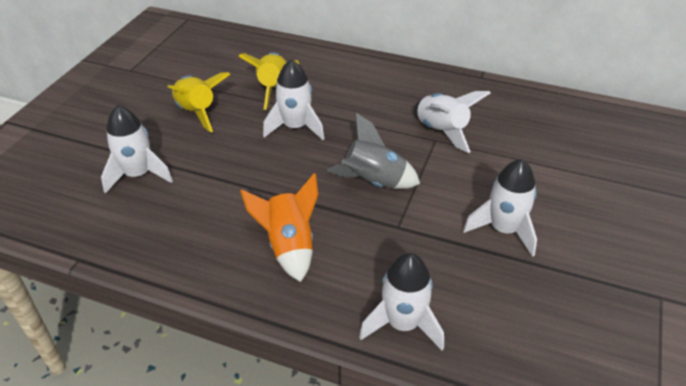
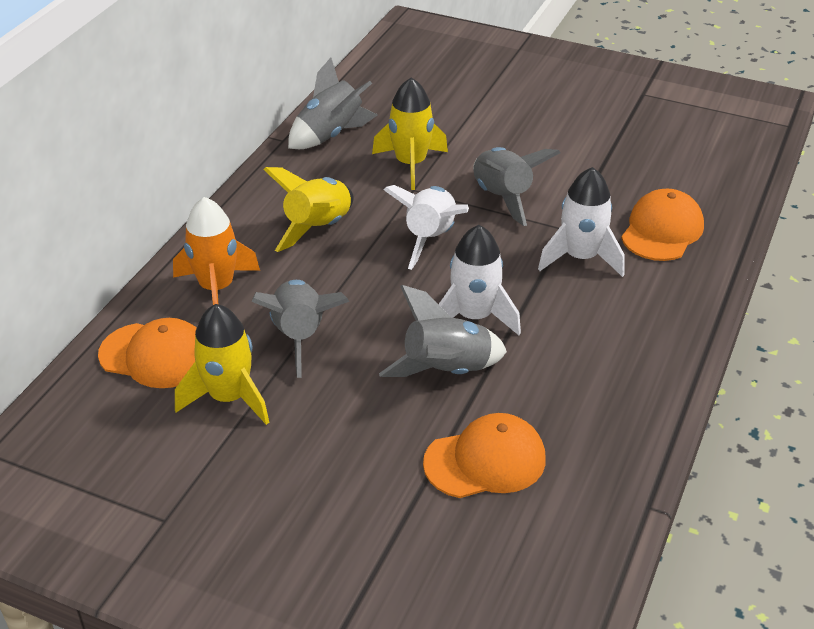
grey rocket: 1 -> 4
orange cap: 0 -> 3
white rocket: 5 -> 3
yellow rocket: 2 -> 3

